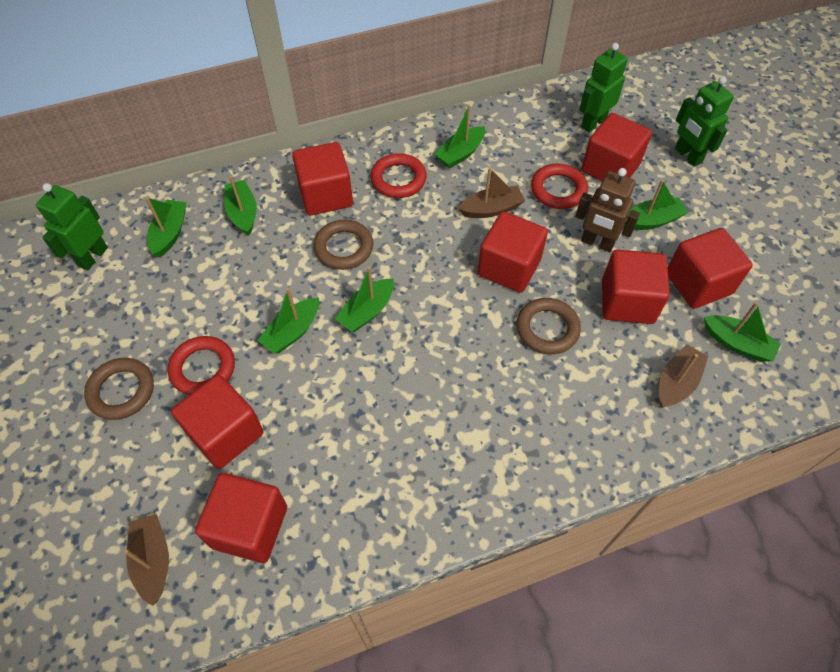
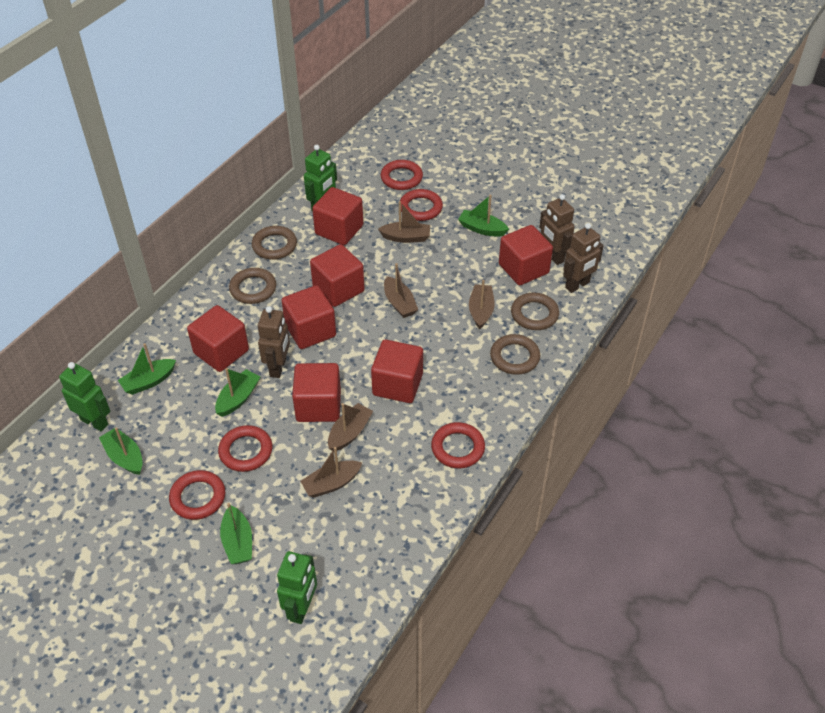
brown boat: 3 -> 5
brown ring: 3 -> 4
brown robot: 1 -> 3
green boat: 7 -> 5
red ring: 3 -> 5

